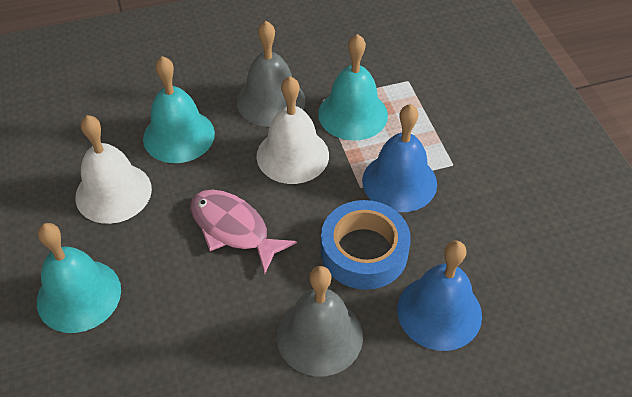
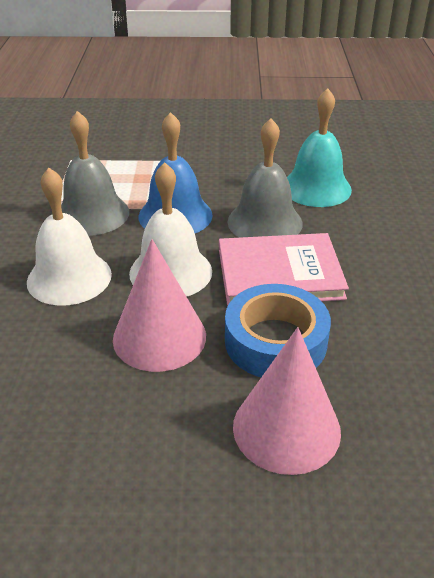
blue bell: 2 -> 1
pink book: 0 -> 1
pink cone: 0 -> 2
pink fish: 1 -> 0
turquoise bell: 3 -> 1

